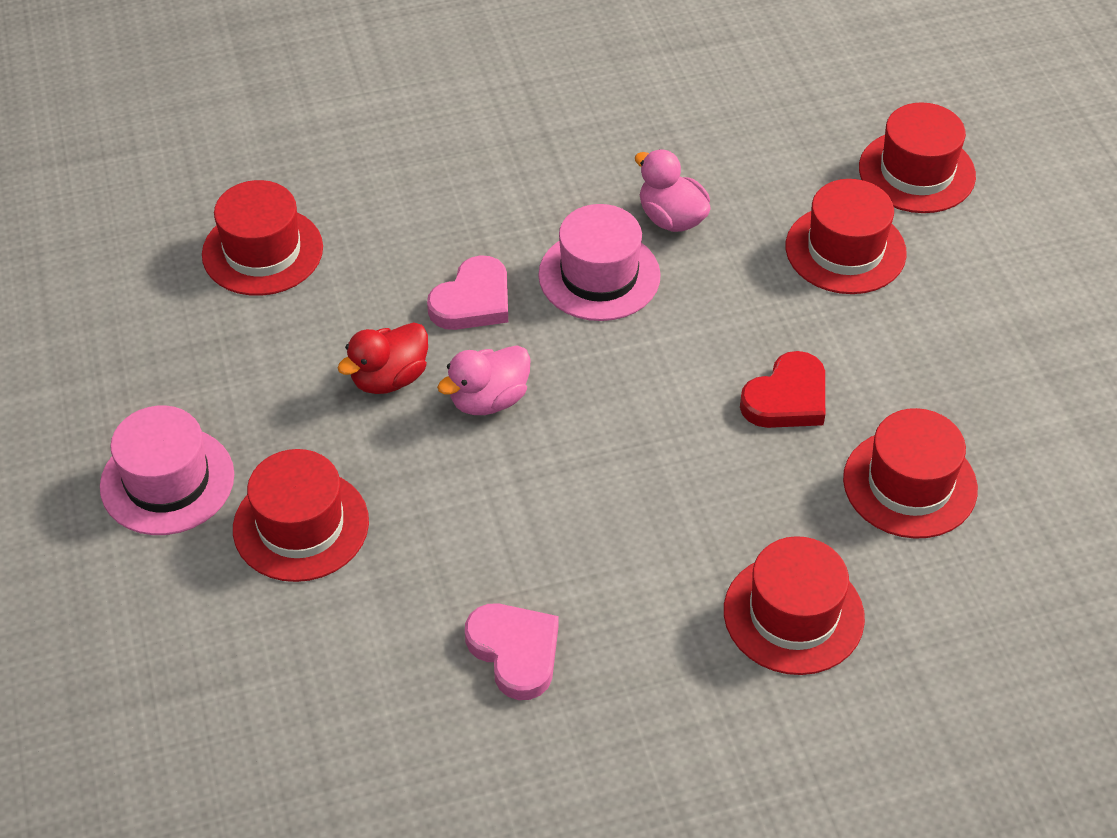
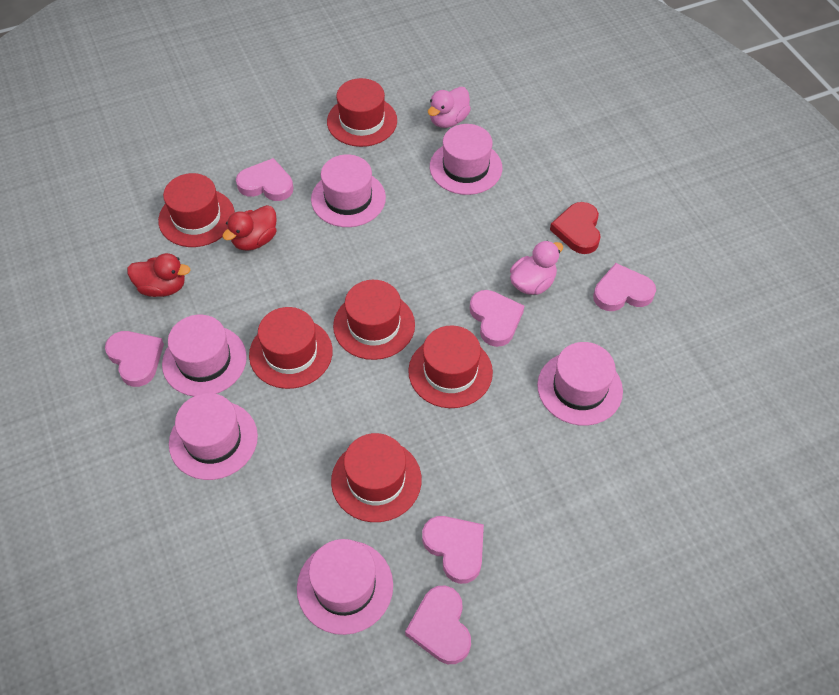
pink hat: 2 -> 6
pink heart: 2 -> 6
red duck: 1 -> 2

